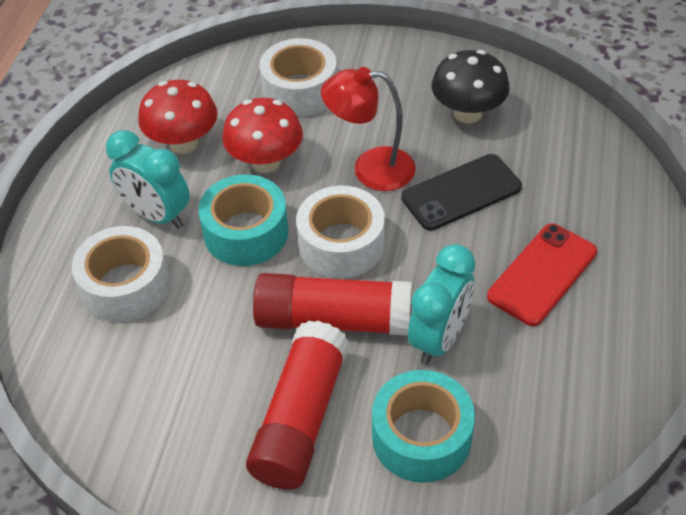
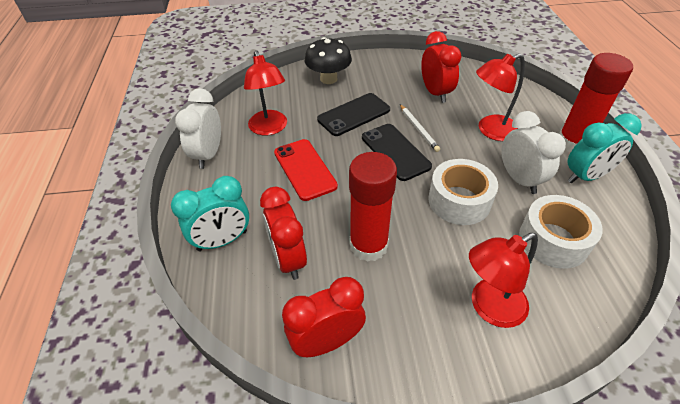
black phone: 1 -> 2
red clock: 0 -> 3
red lamp: 1 -> 3
red mushroom: 2 -> 0
turquoise tape: 2 -> 0
white clock: 0 -> 2
white pencil: 0 -> 1
white tape: 3 -> 2

